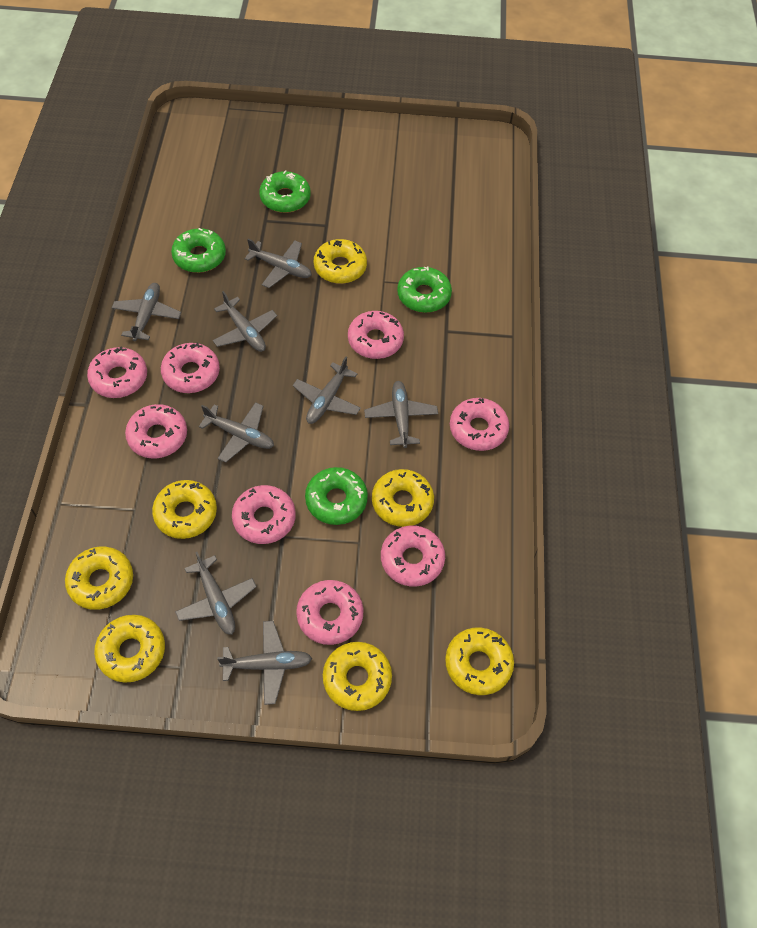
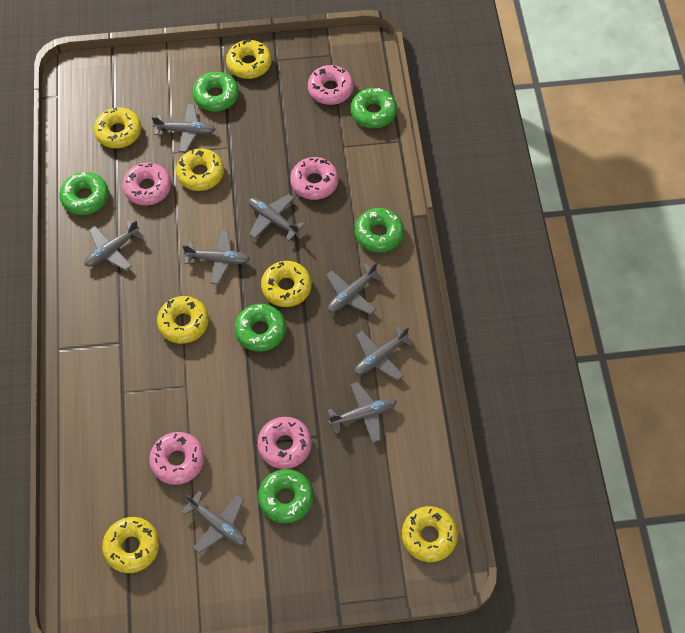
green donut: 4 -> 6
pink donut: 8 -> 5

